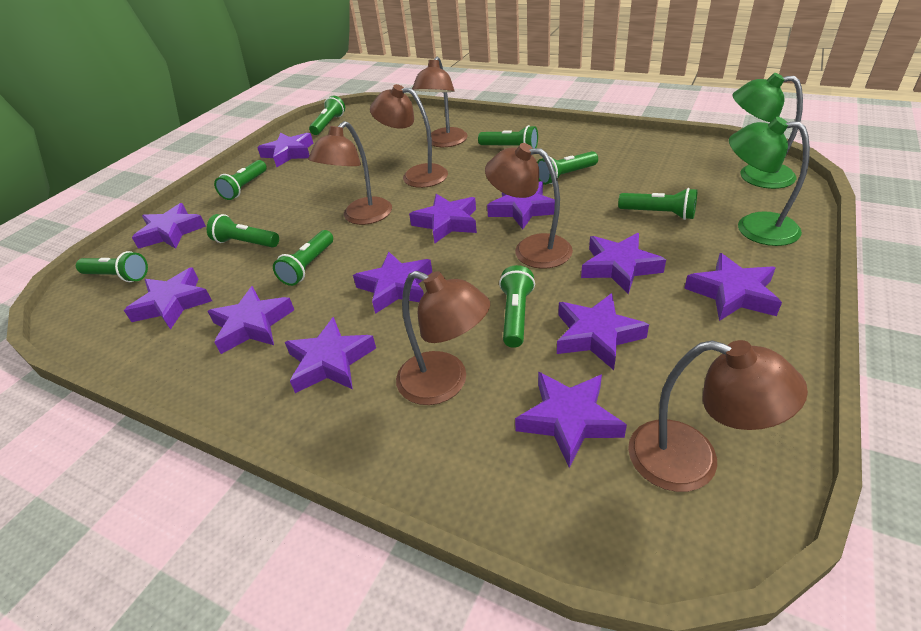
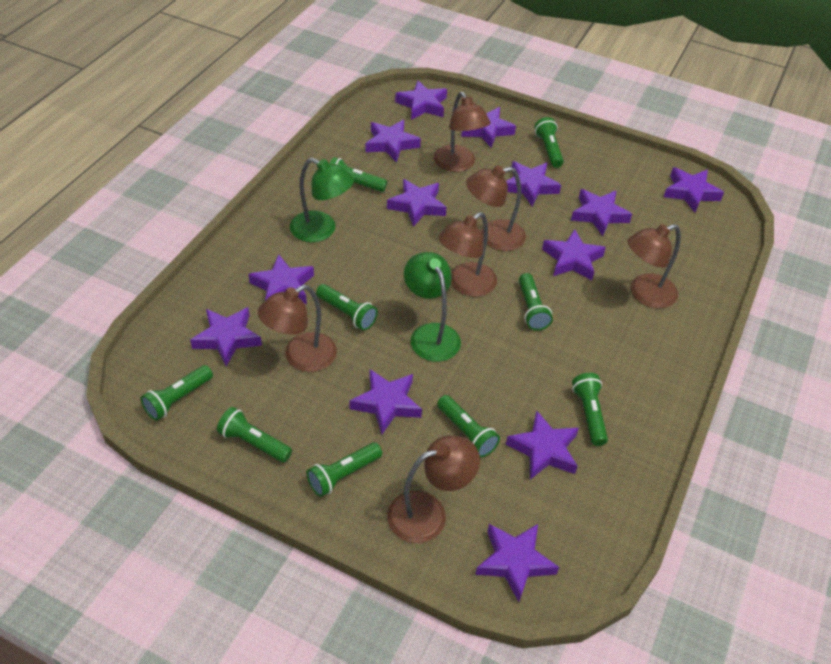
purple star: 12 -> 13

